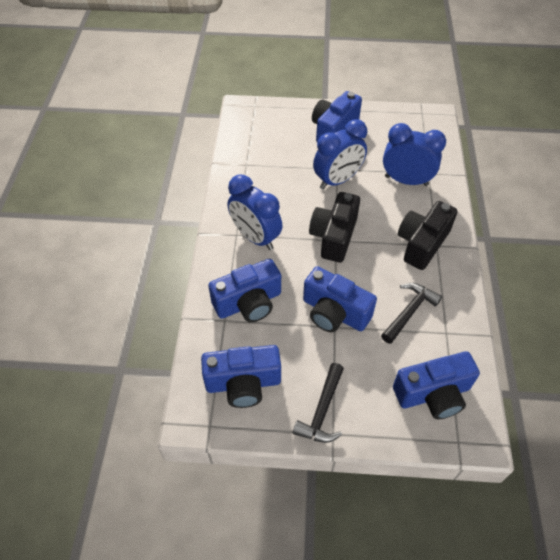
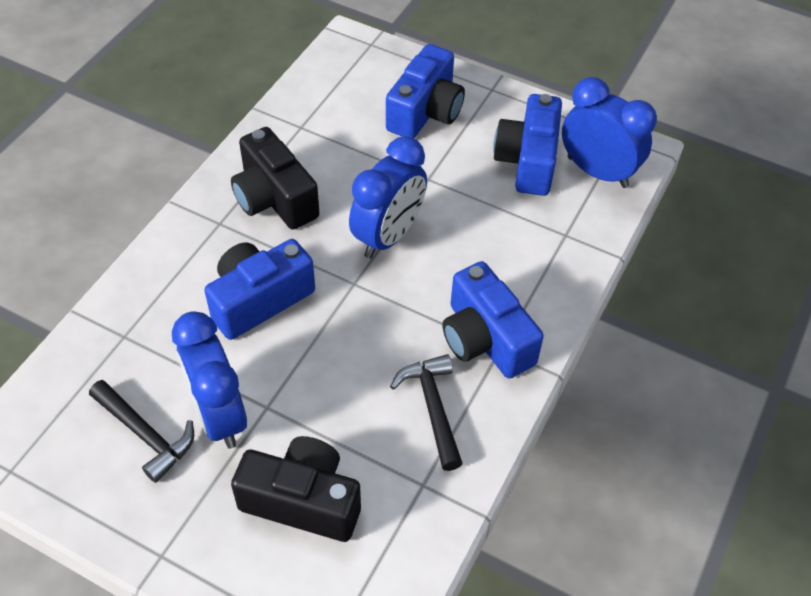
blue camera: 5 -> 4

